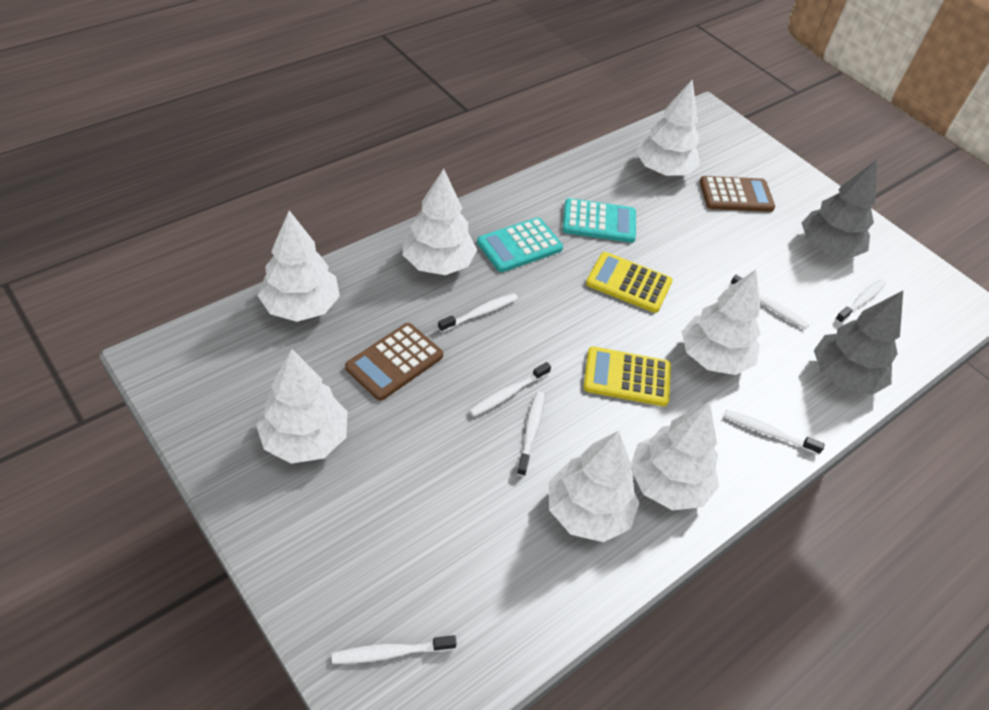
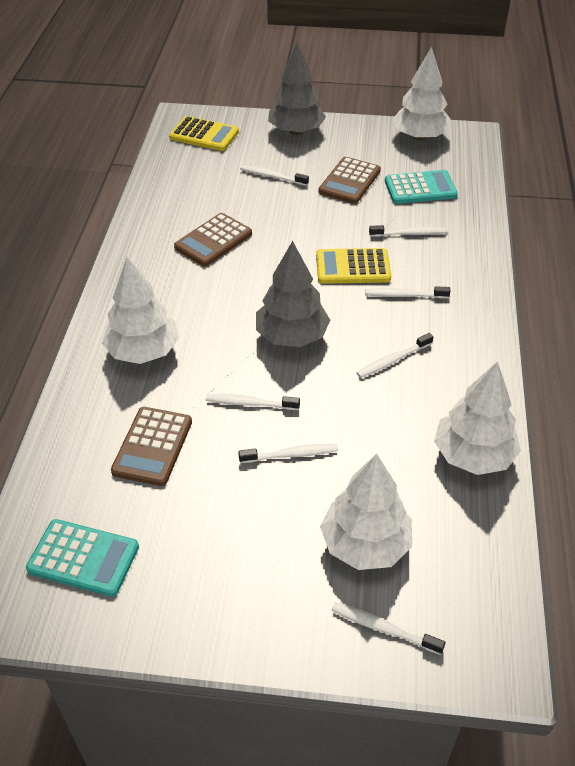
brown calculator: 2 -> 3
white tree: 7 -> 4

